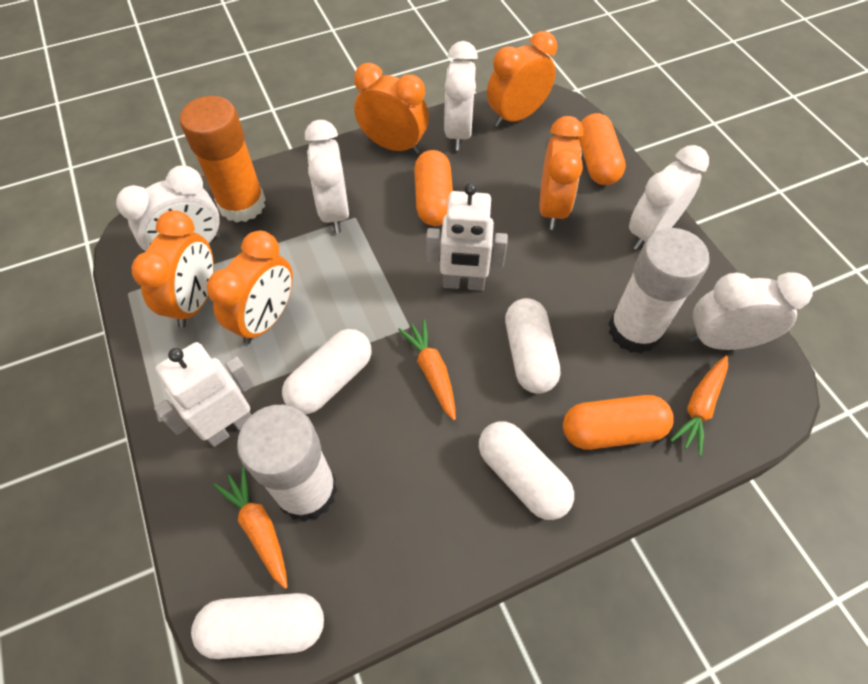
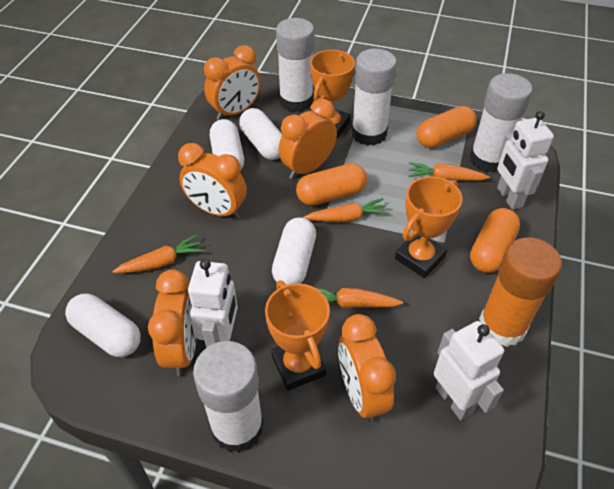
orange carrot: 3 -> 4
orange trophy: 0 -> 3
white clock: 5 -> 0
white glue stick: 2 -> 4
white robot: 2 -> 3

